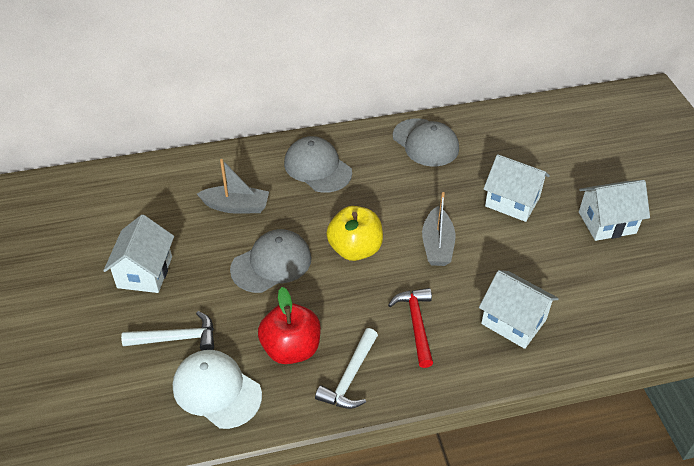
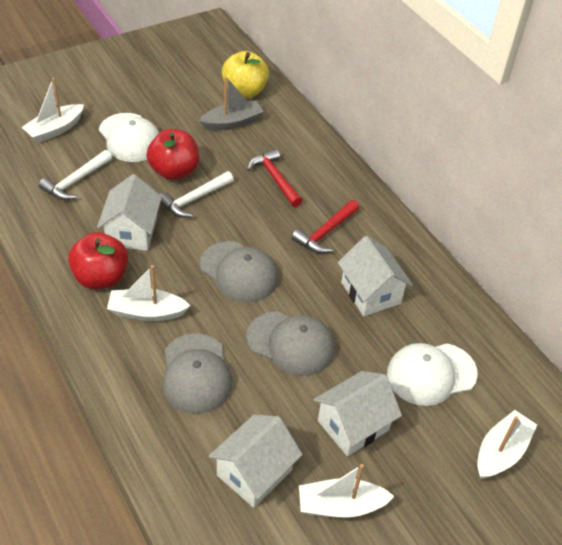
grey boat: 2 -> 1
red apple: 1 -> 2
red hammer: 1 -> 2
white boat: 0 -> 4
white cap: 1 -> 2

